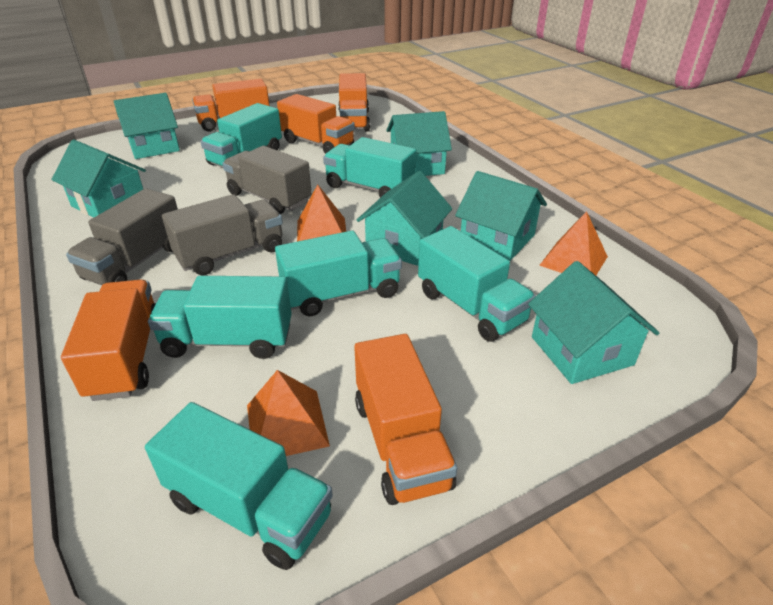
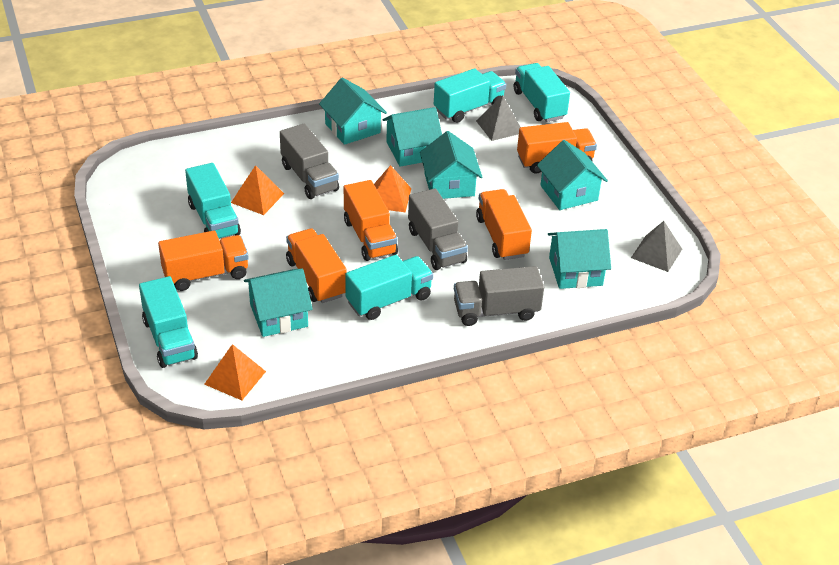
grey pyramid: 0 -> 2
turquoise truck: 6 -> 5

